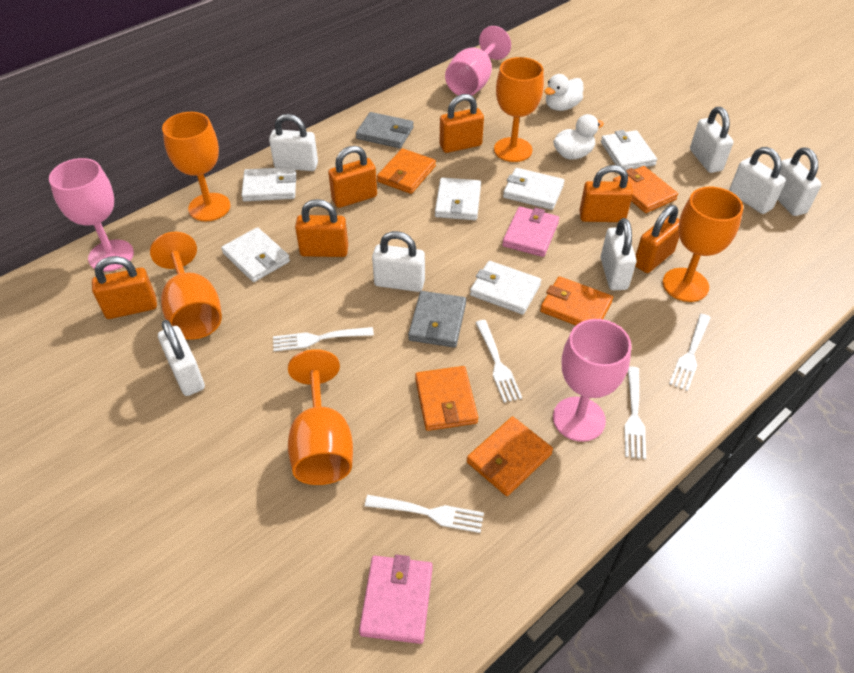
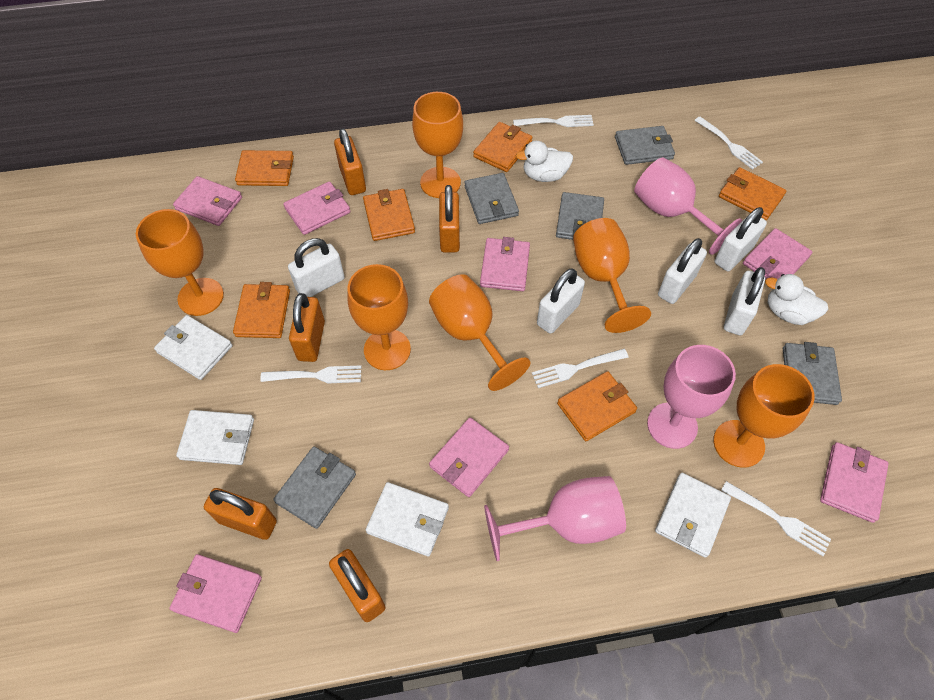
grey wallet: 2 -> 5
orange goblet: 5 -> 6
orange padlock: 6 -> 5
orange wallet: 5 -> 6
pink wallet: 2 -> 7
white padlock: 7 -> 5
white wallet: 6 -> 4

